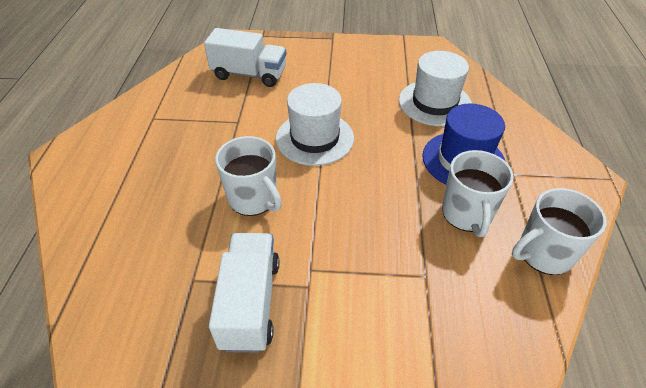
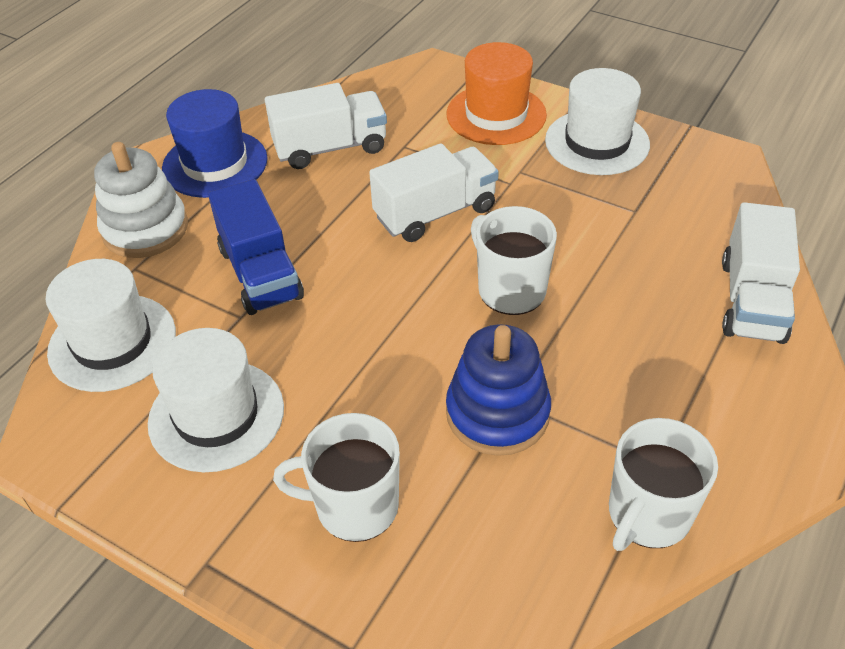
blue stacking toy: 0 -> 1
blue truck: 0 -> 1
orange hat: 0 -> 1
white hat: 2 -> 3
white stacking toy: 0 -> 1
white truck: 2 -> 3

